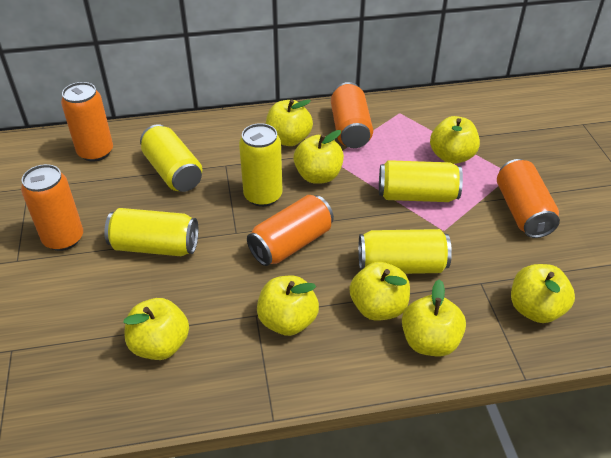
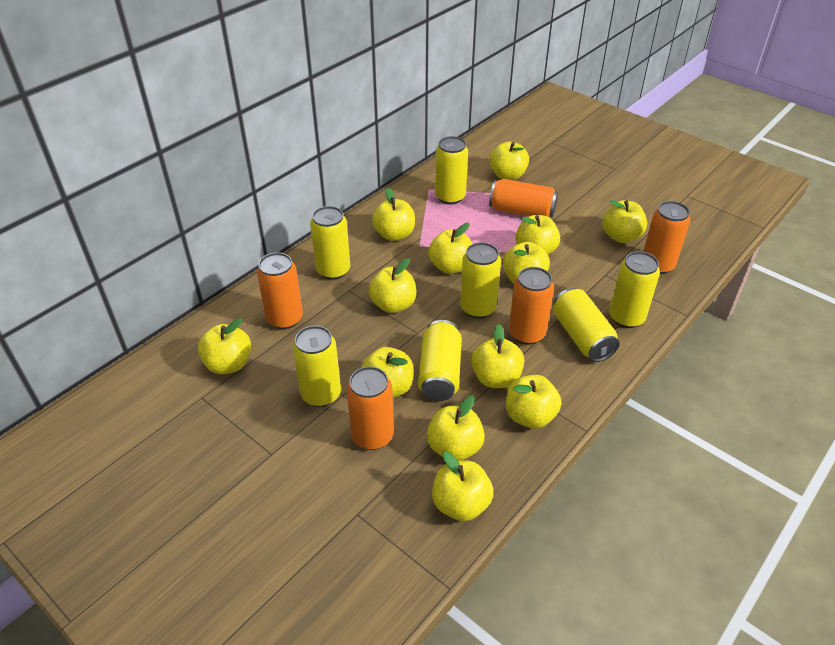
yellow apple: 8 -> 13
yellow can: 5 -> 7

